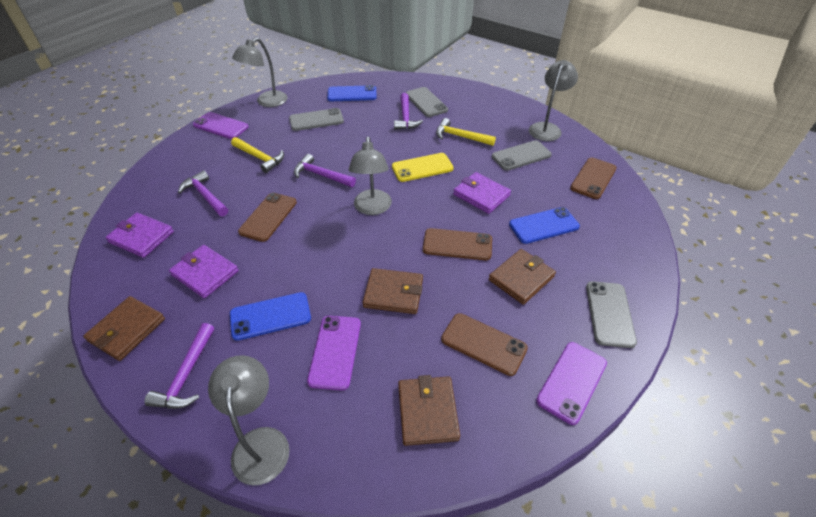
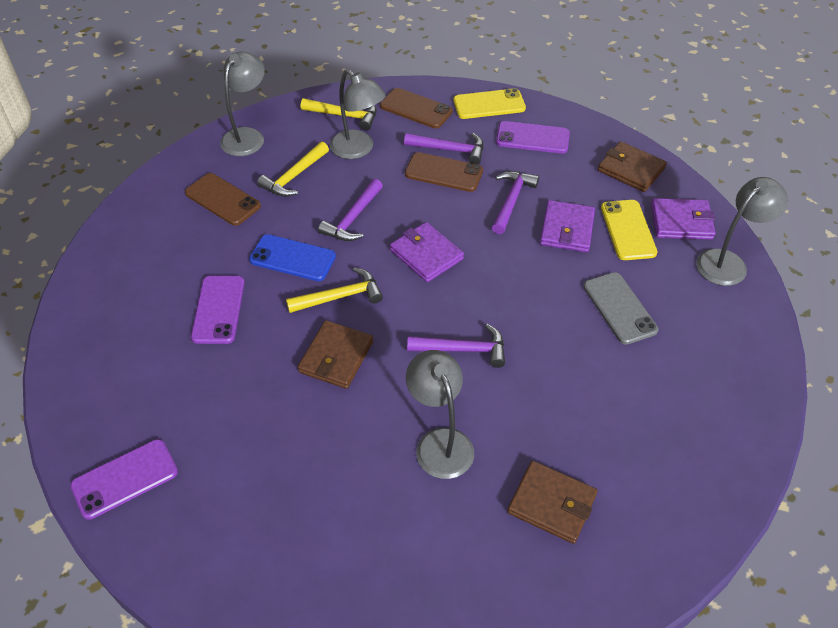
blue phone: 3 -> 1
brown phone: 4 -> 3
brown wallet: 4 -> 3
grey phone: 4 -> 1
yellow hammer: 2 -> 3
yellow phone: 1 -> 2

